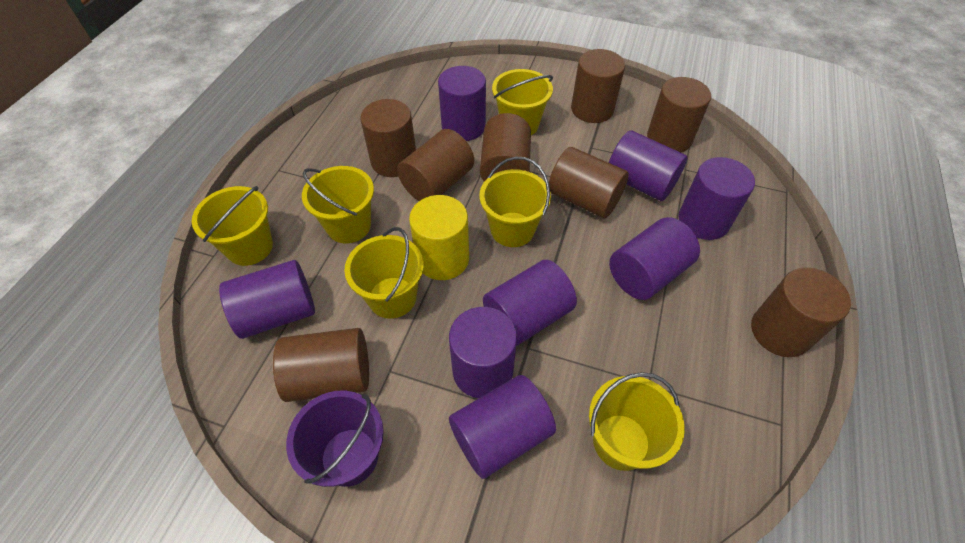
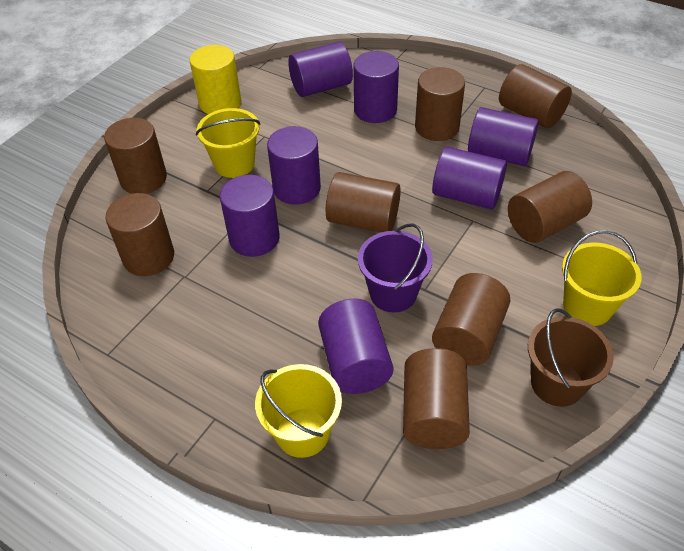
brown bucket: 0 -> 1
purple cylinder: 8 -> 7
yellow bucket: 6 -> 3

